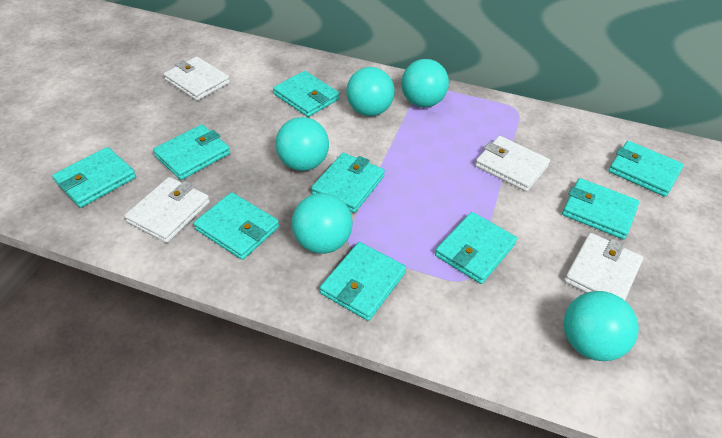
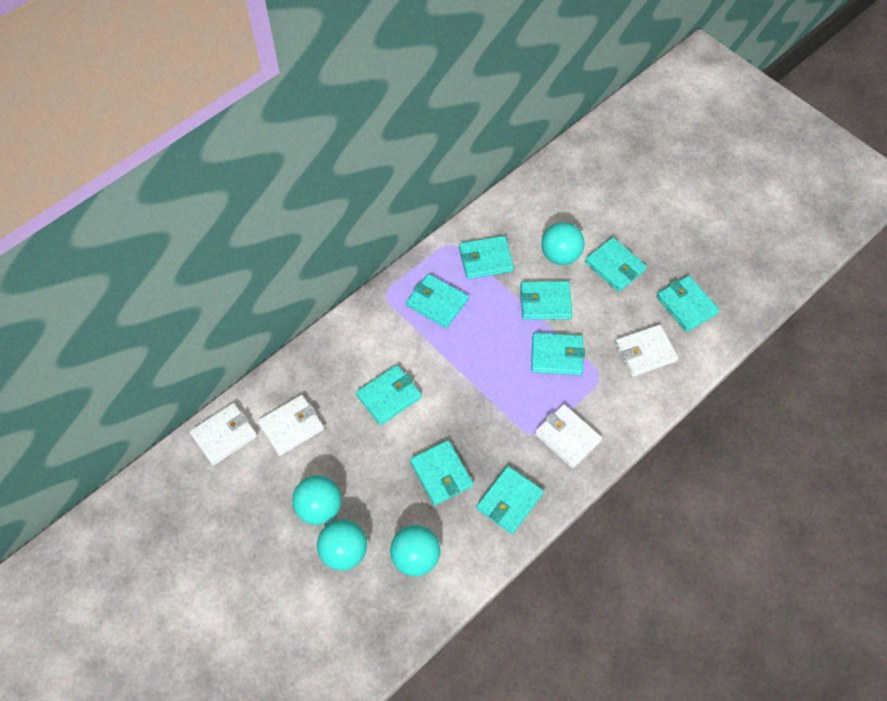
turquoise ball: 5 -> 4

